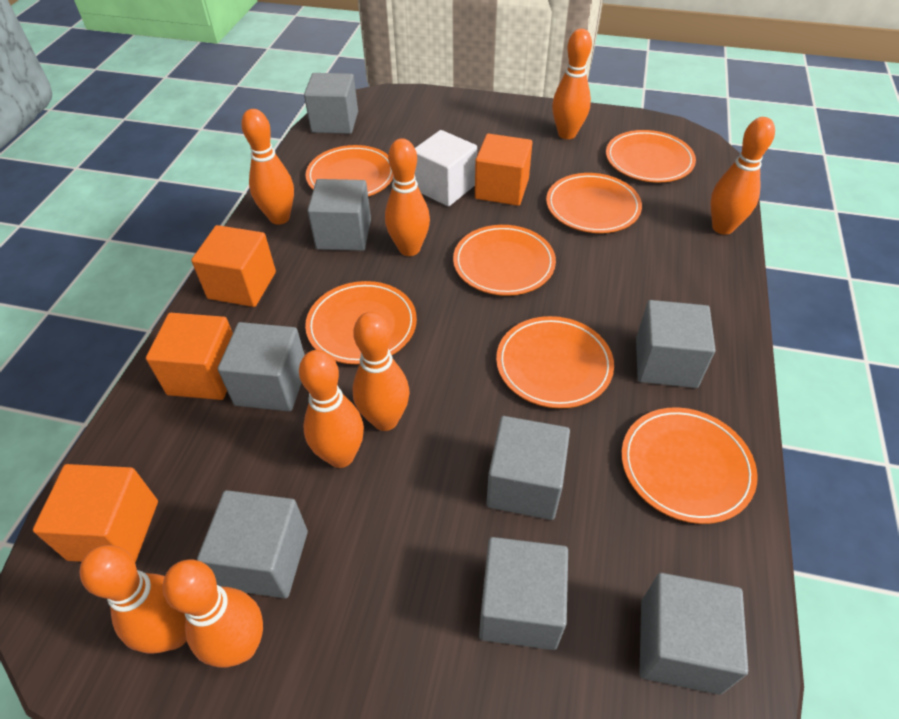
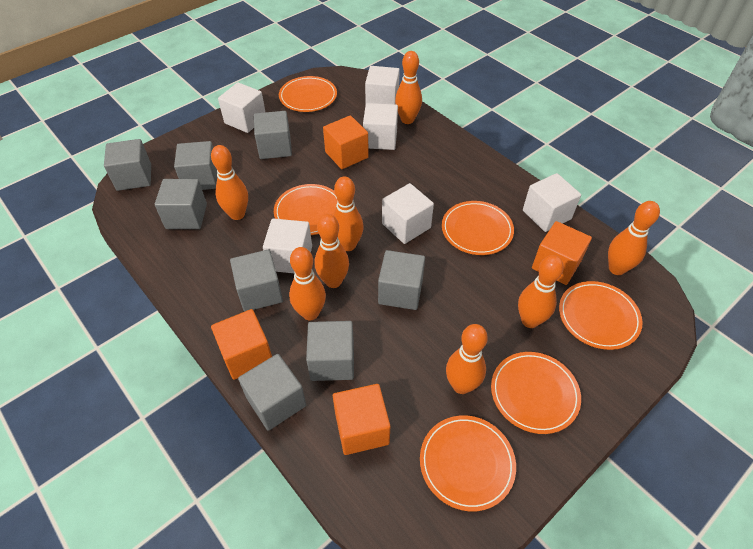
orange plate: 7 -> 6
white cube: 1 -> 6

